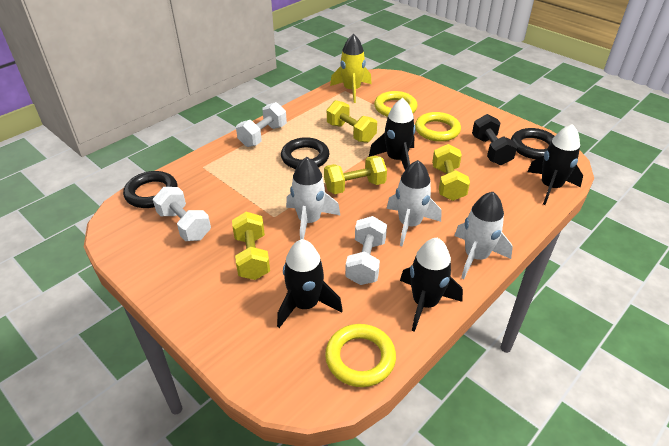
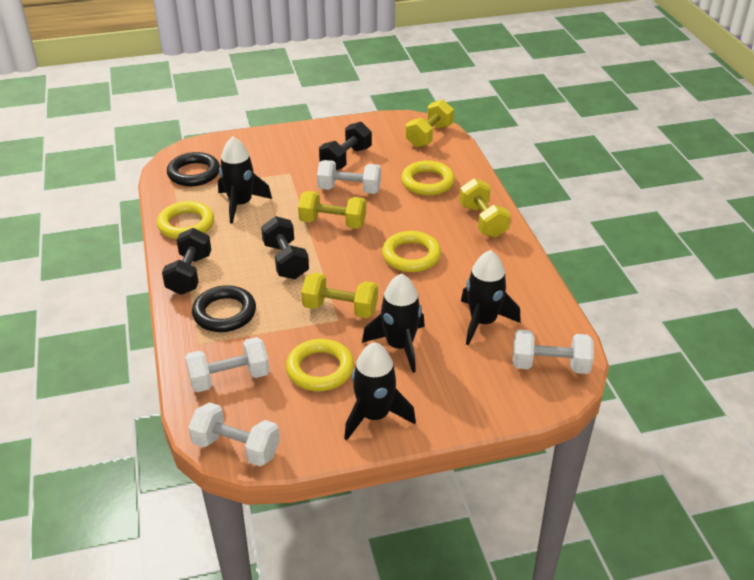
black dumbbell: 1 -> 3
black ring: 3 -> 2
white dumbbell: 3 -> 4
white rocket: 3 -> 0
yellow ring: 3 -> 4
yellow rocket: 1 -> 0

